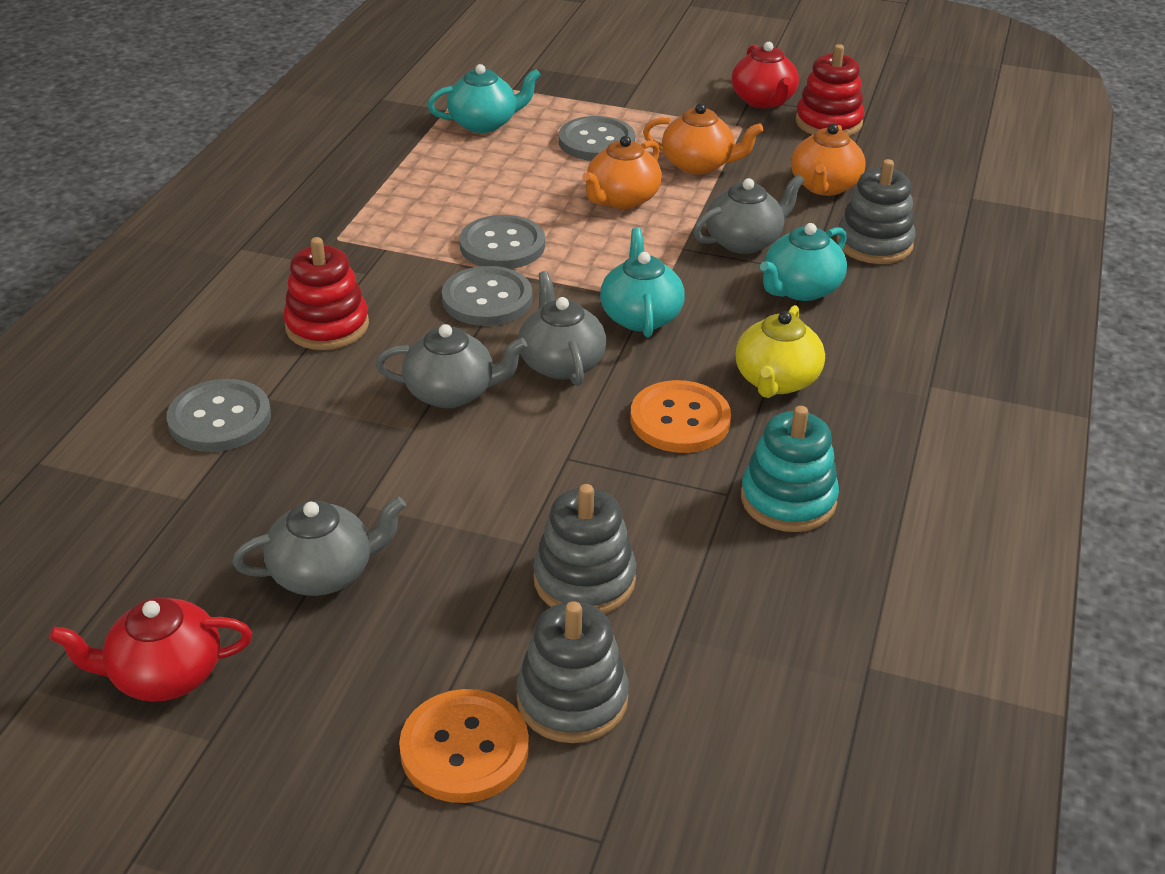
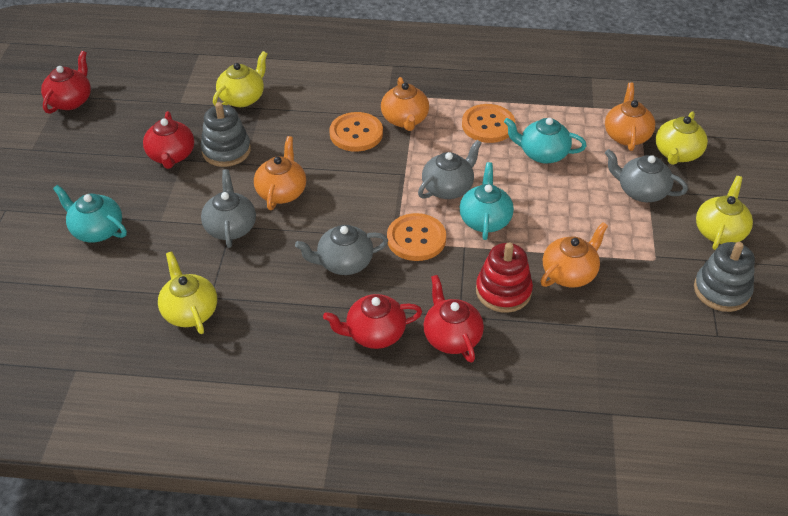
grey button: 4 -> 0
grey stacking toy: 3 -> 2
orange button: 2 -> 3
orange teapot: 3 -> 4
red stacking toy: 2 -> 1
red teapot: 2 -> 4
turquoise stacking toy: 1 -> 0
yellow teapot: 1 -> 4

